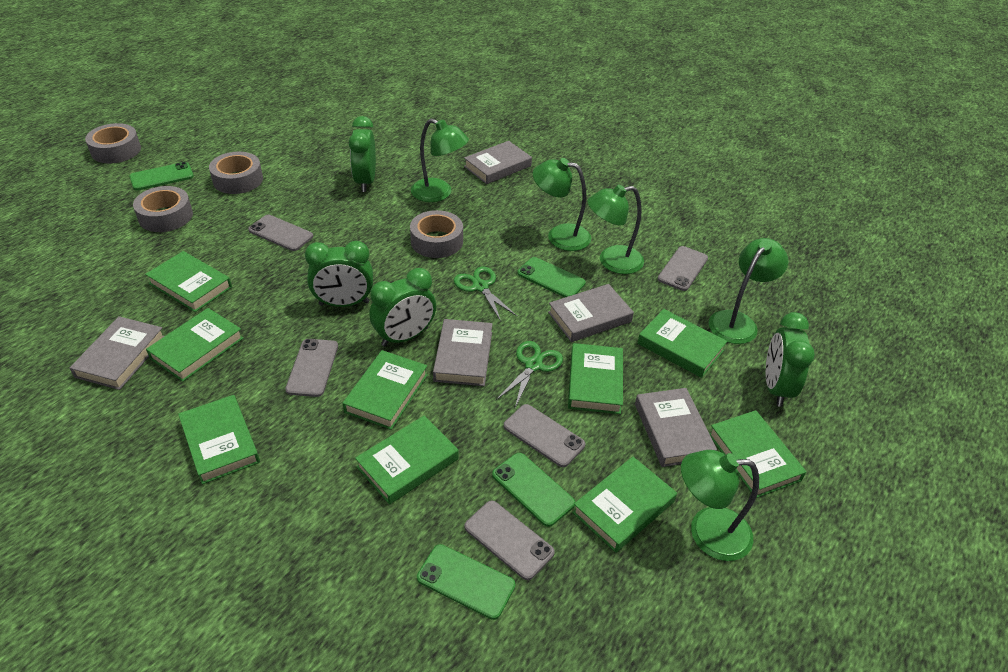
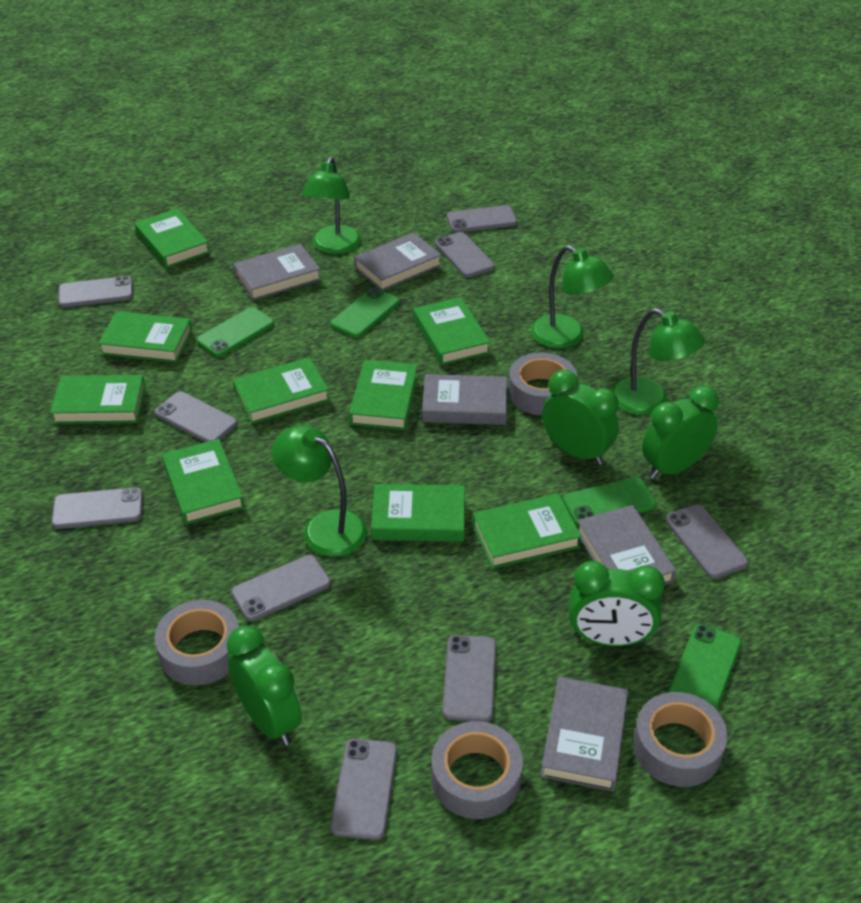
green lamp: 5 -> 4
green scissors: 2 -> 0
grey phone: 5 -> 9

